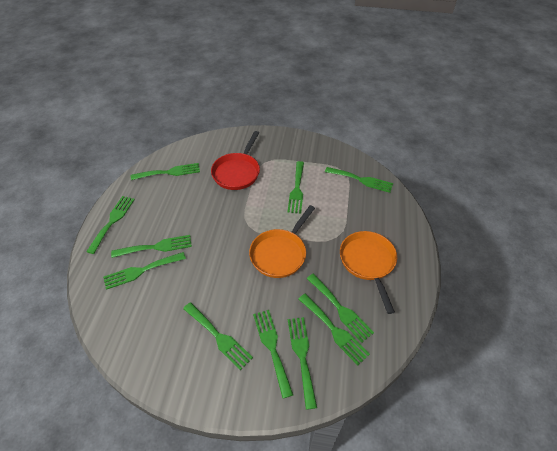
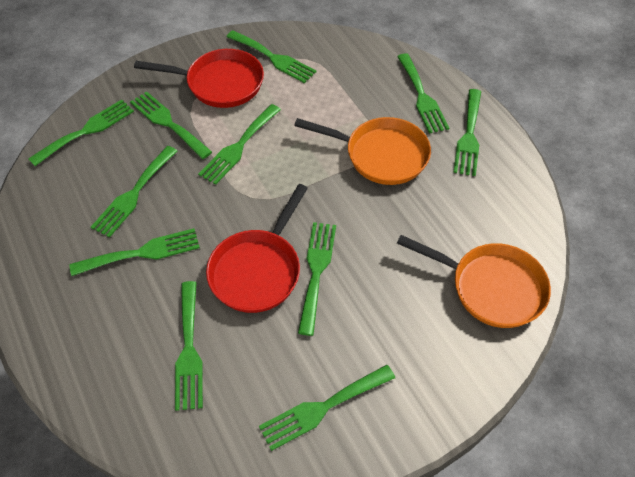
red pan: 1 -> 2

